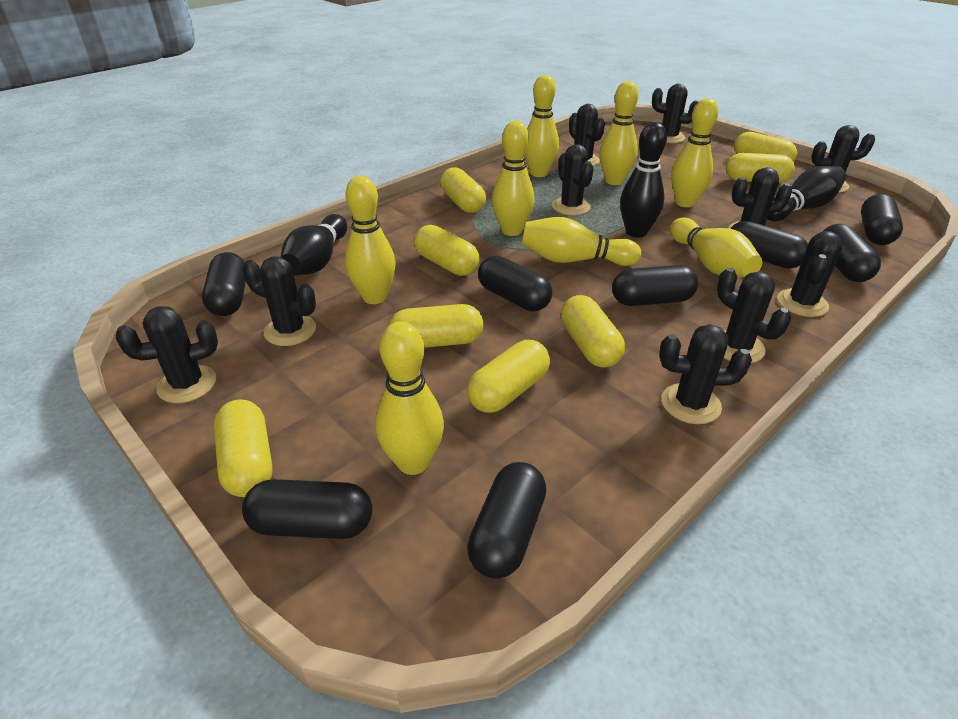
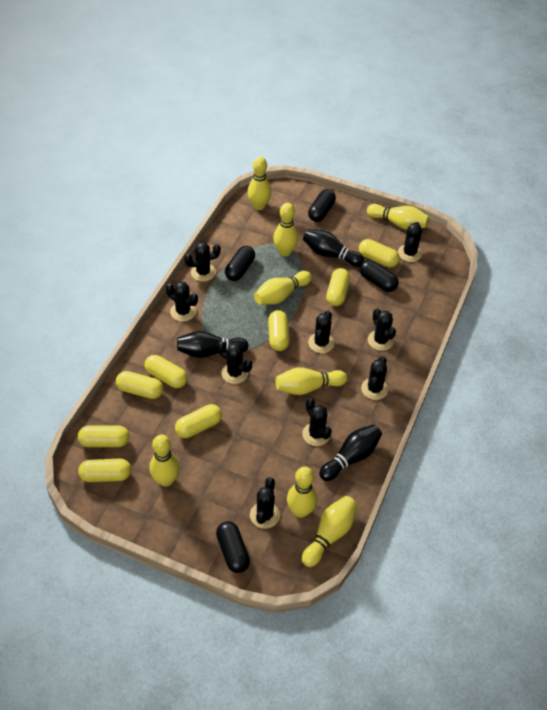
black cactus: 10 -> 9
black capsule: 8 -> 4

